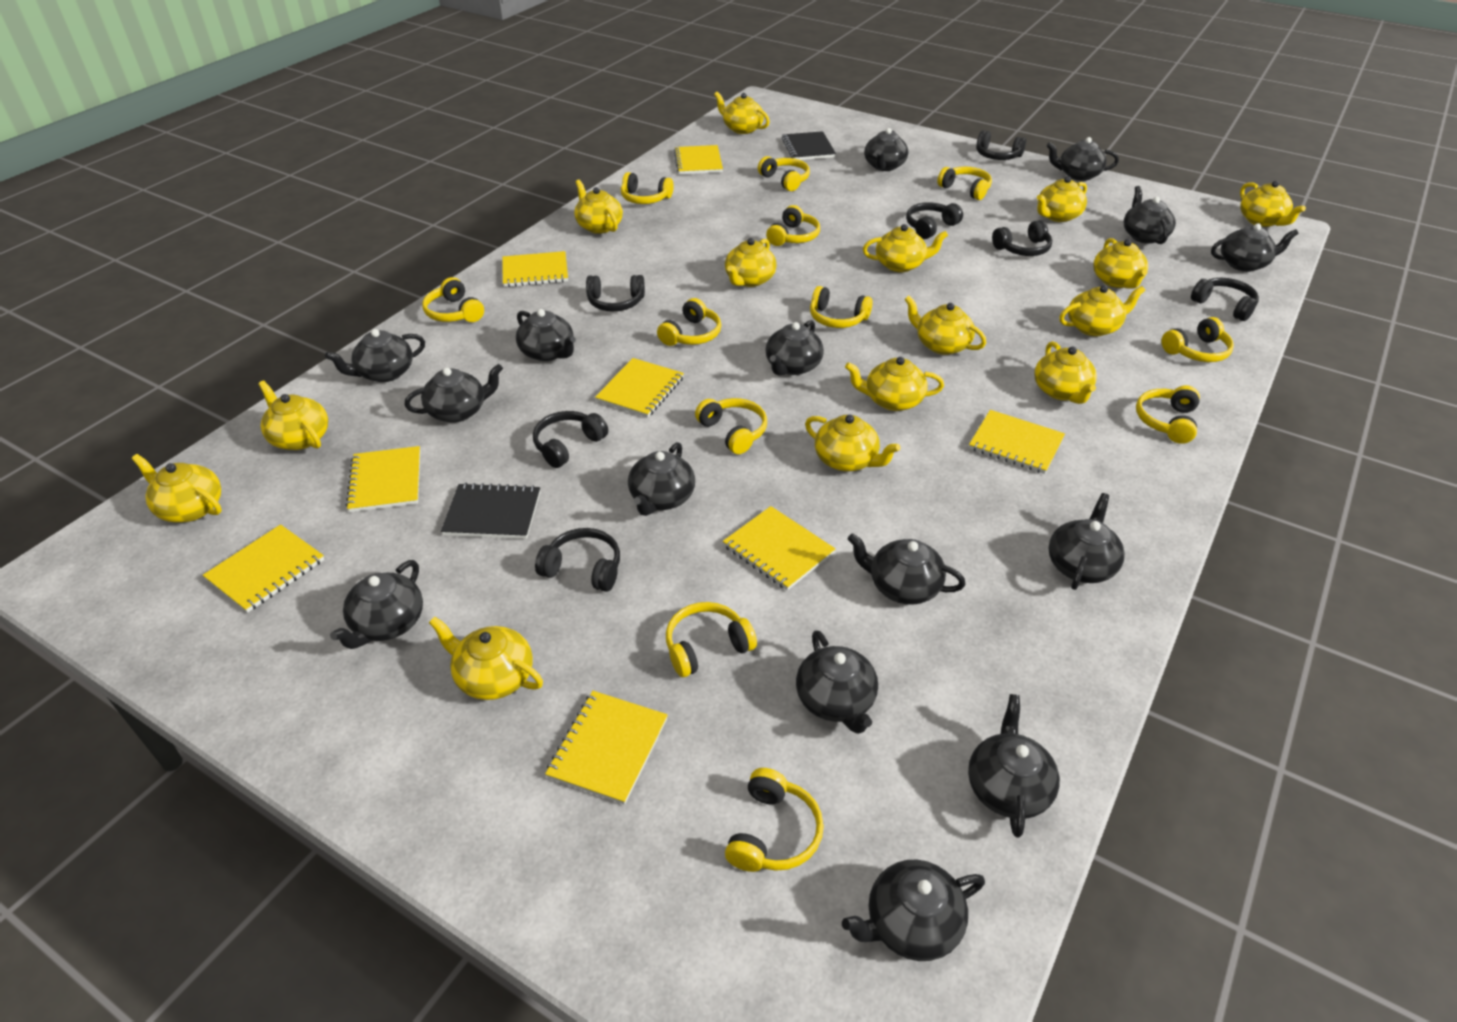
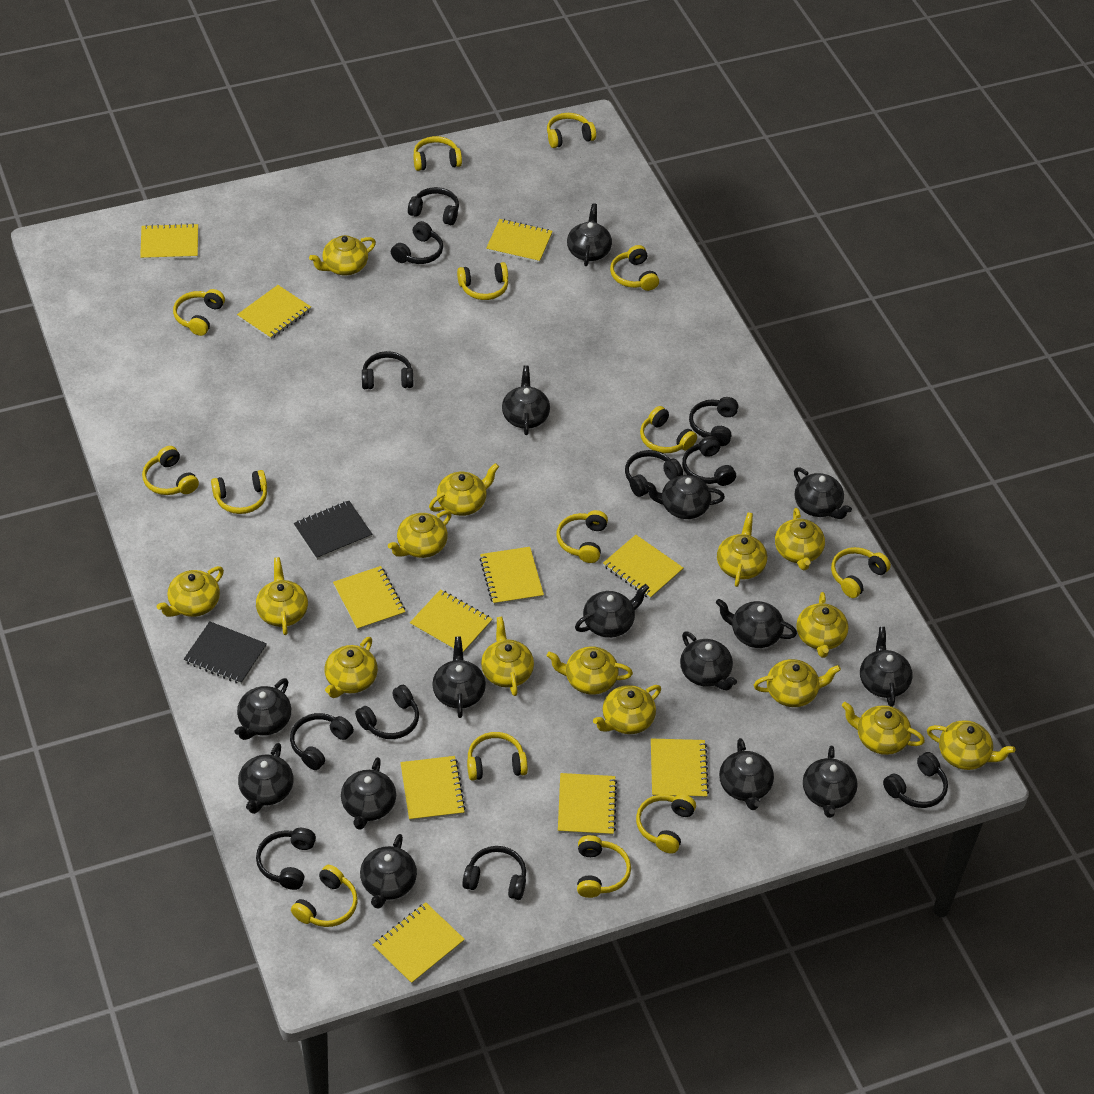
black headphones: 7 -> 11
yellow headphones: 12 -> 14
yellow notebook: 8 -> 11

